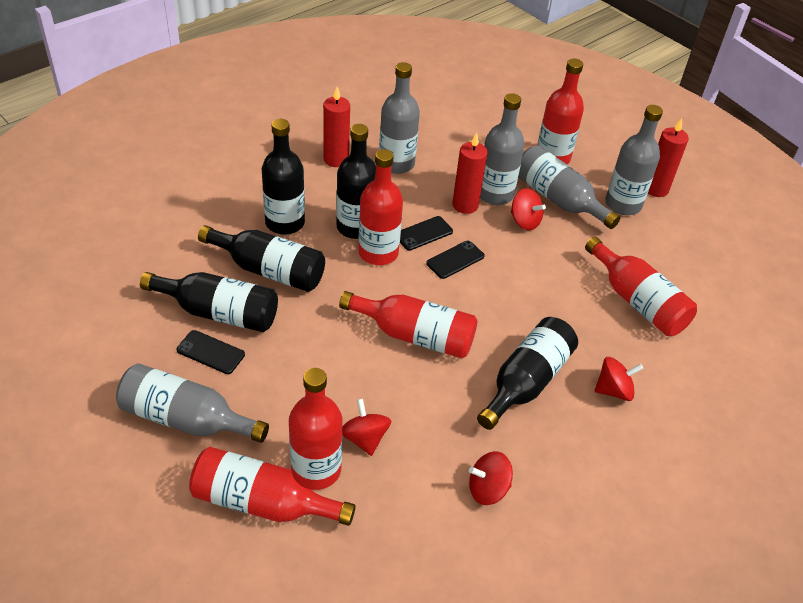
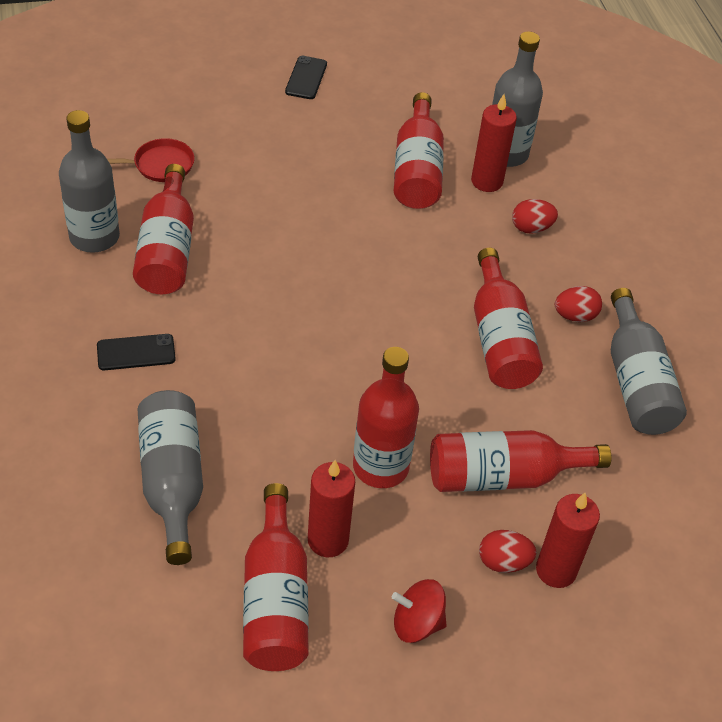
black bottle: 5 -> 0
black phone: 3 -> 2
grey bottle: 5 -> 4
red egg: 0 -> 3
red pan: 0 -> 1
red spinning top: 4 -> 1

